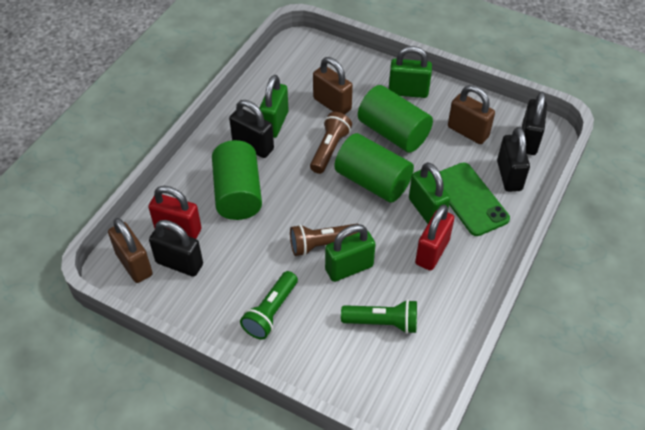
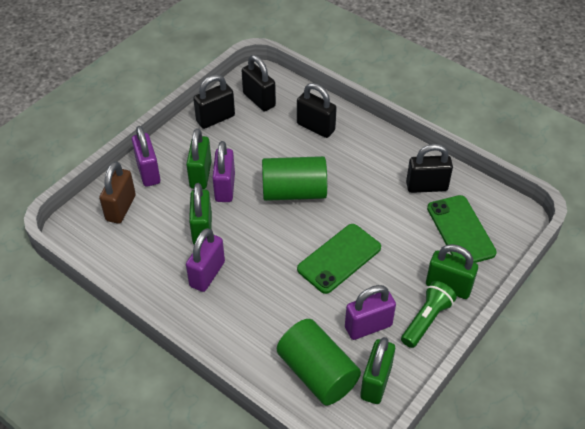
brown flashlight: 2 -> 0
brown padlock: 3 -> 1
green cylinder: 3 -> 2
green flashlight: 2 -> 1
green phone: 1 -> 2
purple padlock: 0 -> 4
red padlock: 2 -> 0

